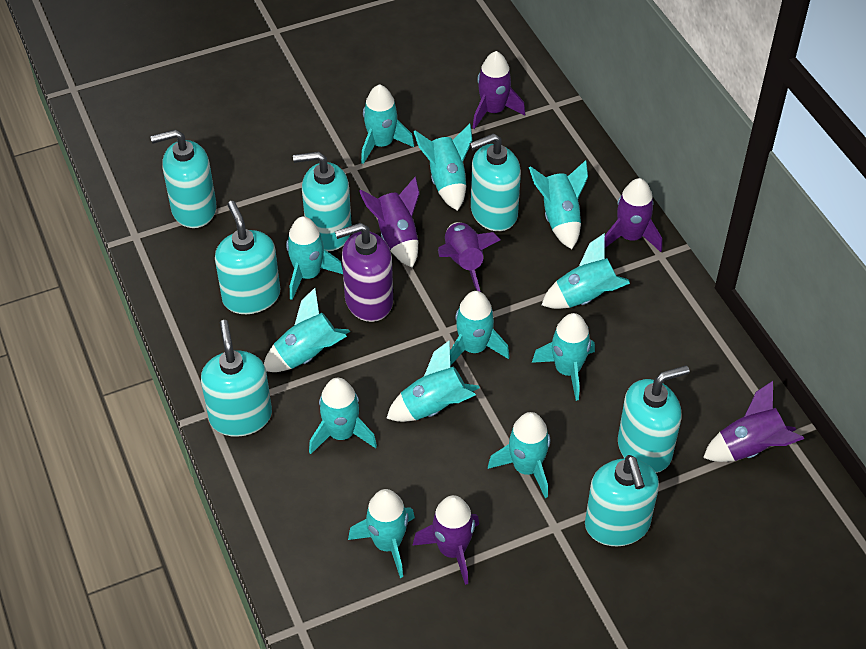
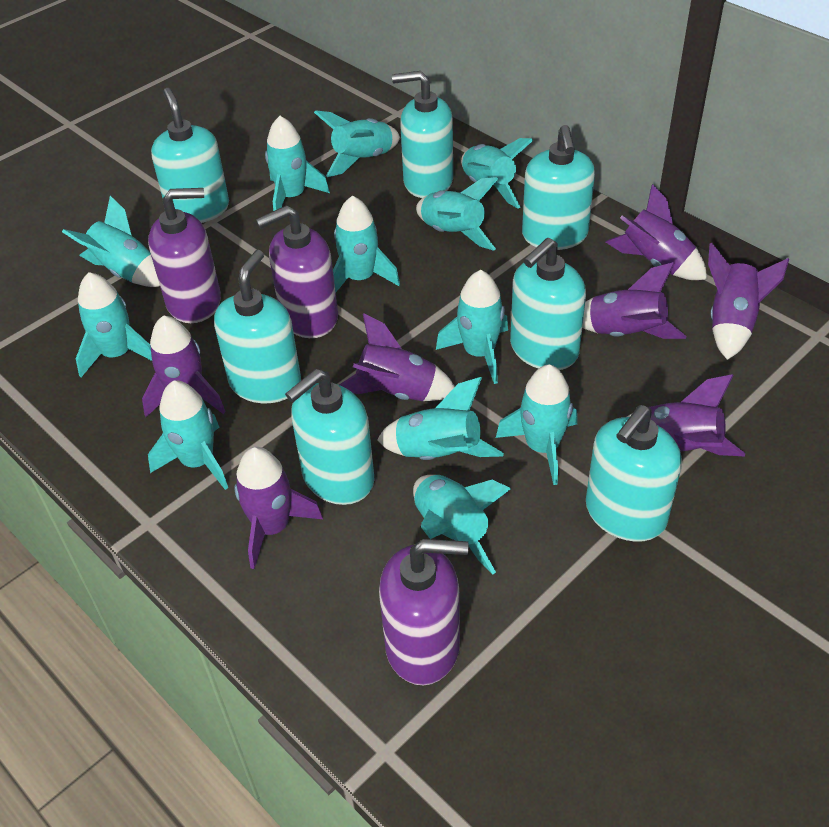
purple rocket: 6 -> 7
purple soap dispenser: 1 -> 3

